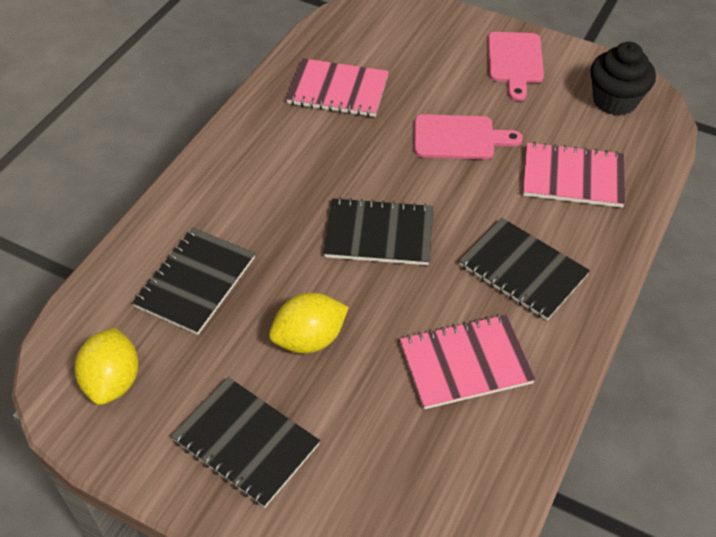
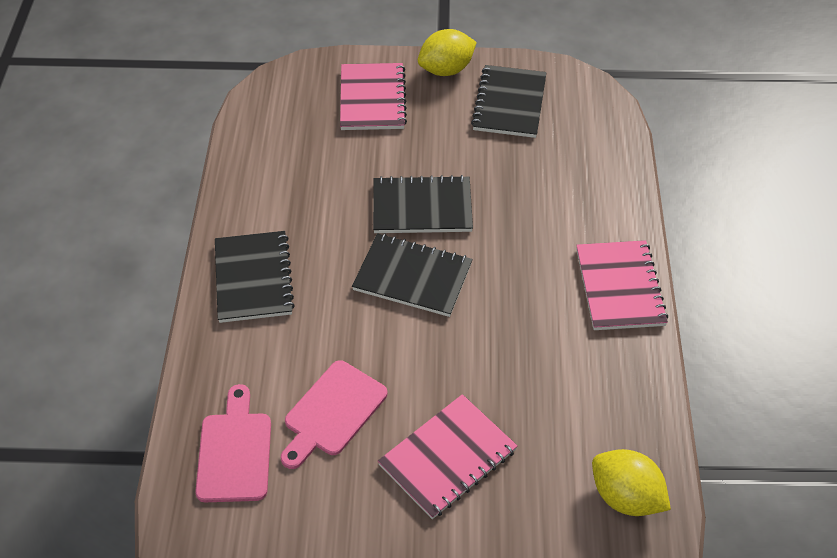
black cupcake: 1 -> 0

